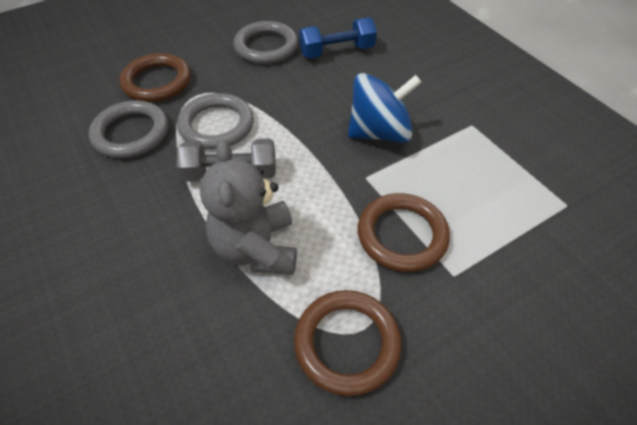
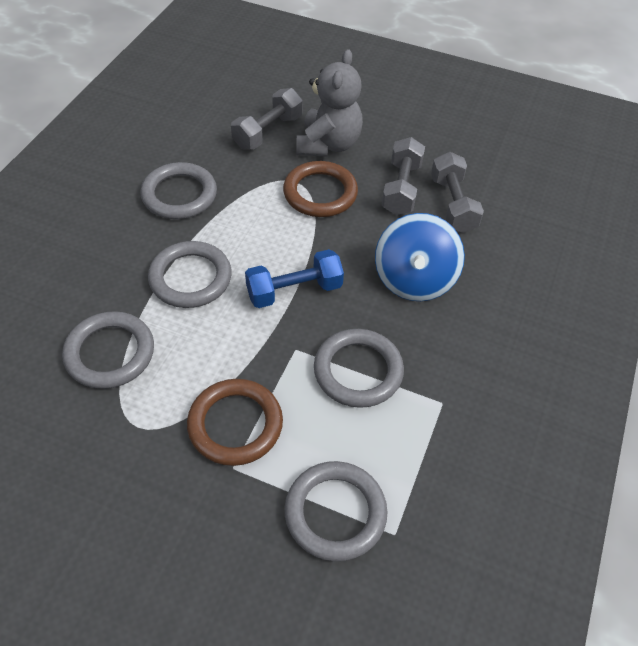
brown ring: 3 -> 2
grey dumbbell: 1 -> 3
grey ring: 3 -> 5

